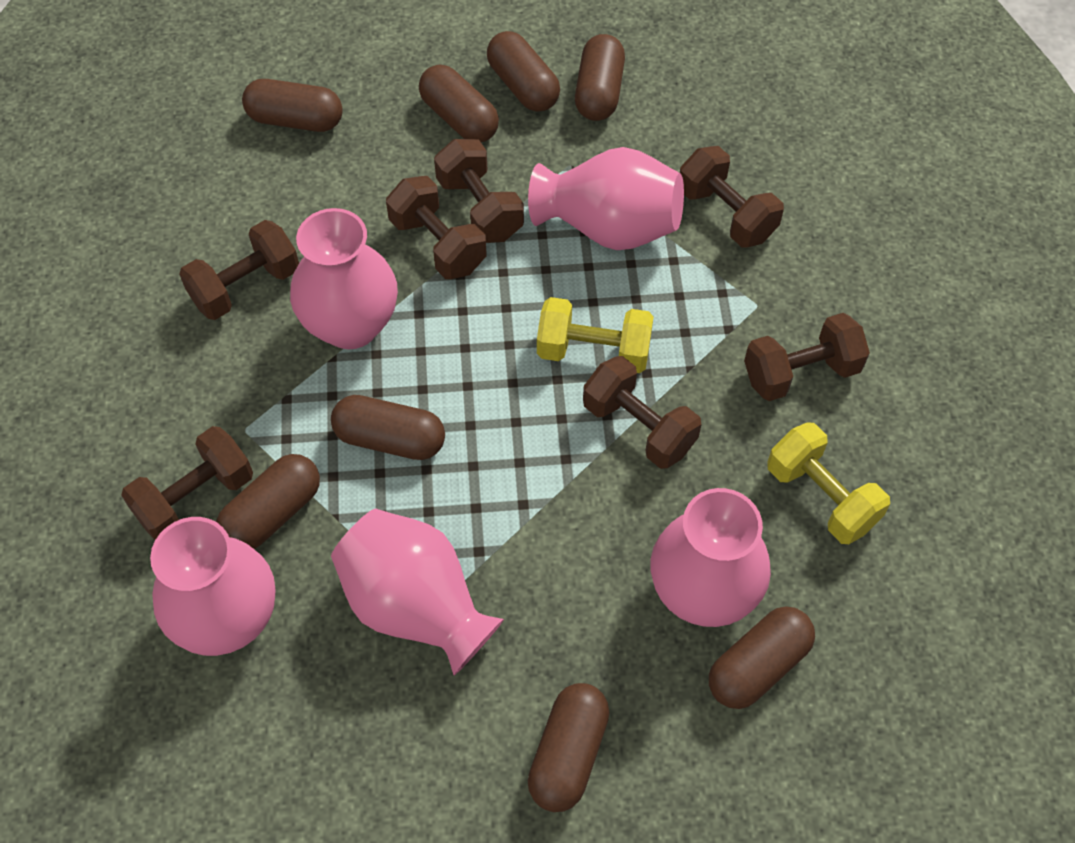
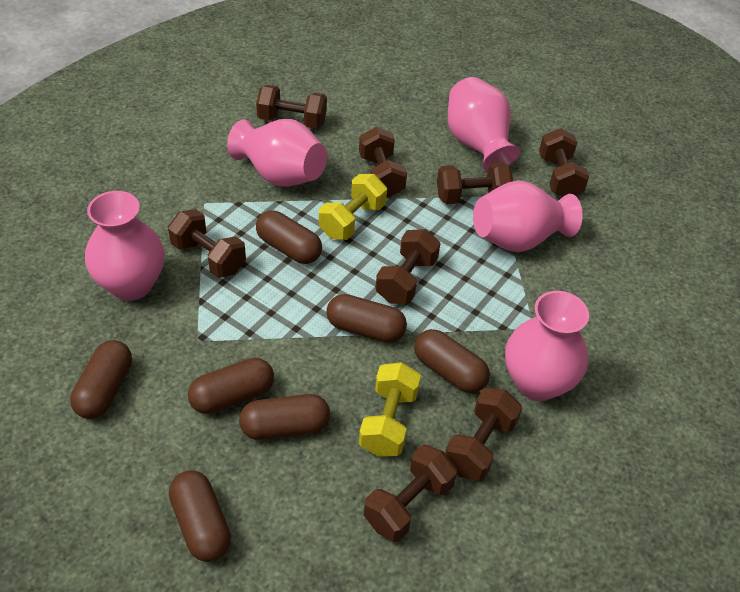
brown capsule: 8 -> 7
brown dumbbell: 7 -> 8

